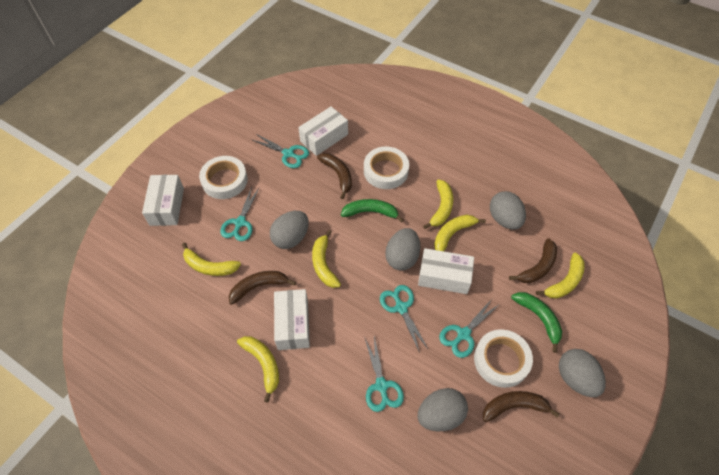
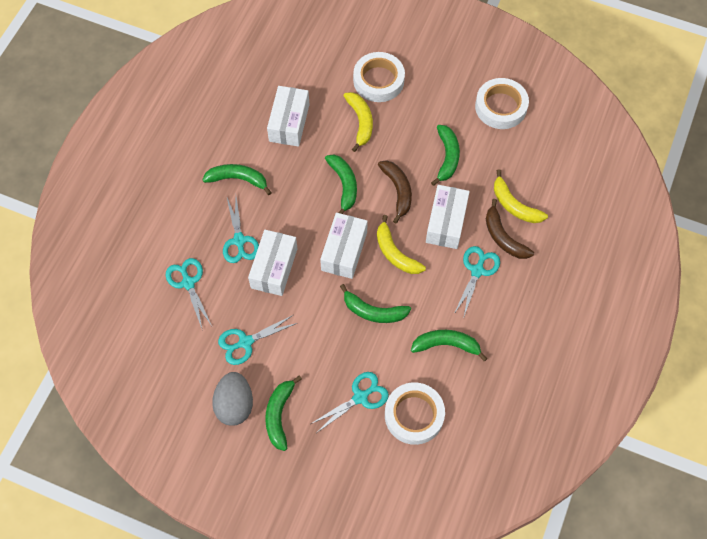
brown banana: 4 -> 2
green banana: 2 -> 6
grey egg: 5 -> 1
yellow banana: 6 -> 3

